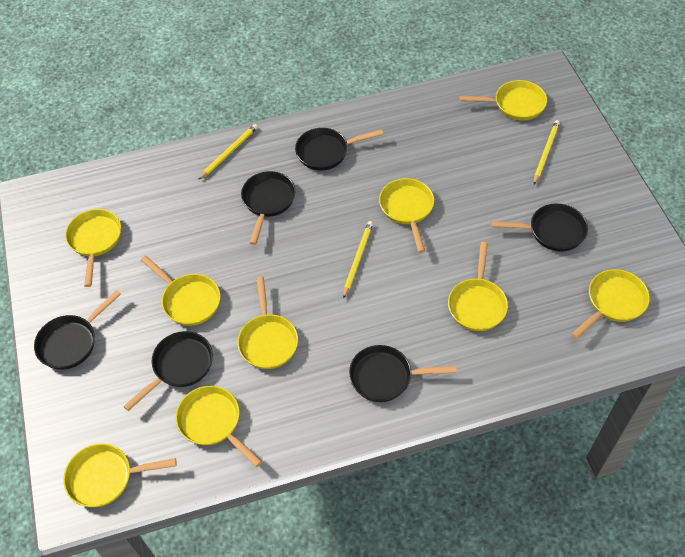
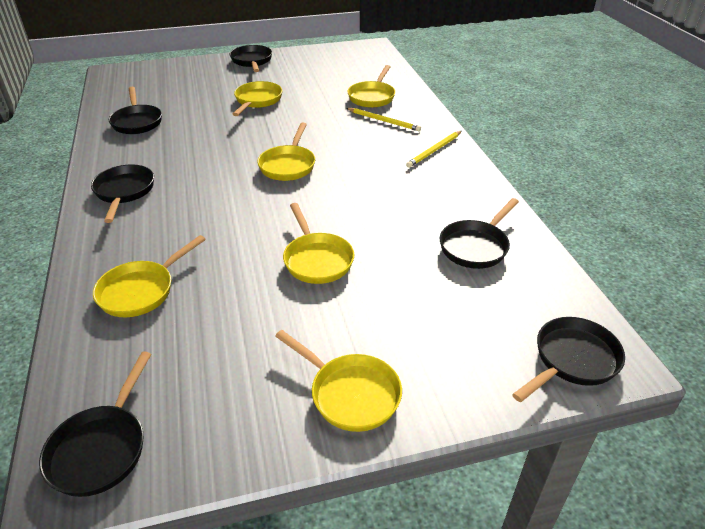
yellow pan: 9 -> 6
yellow pencil: 3 -> 2

